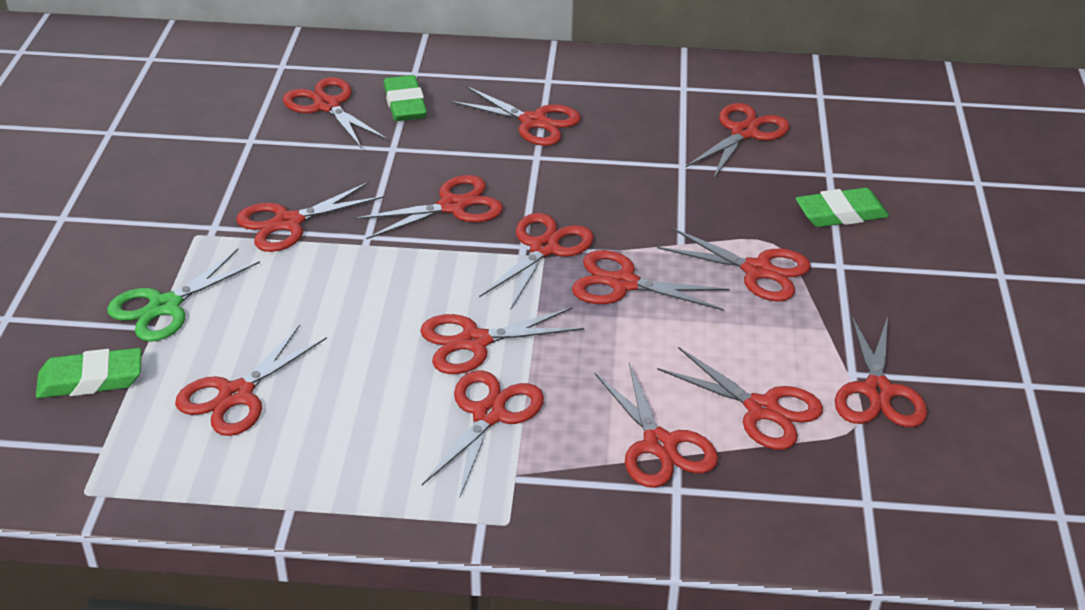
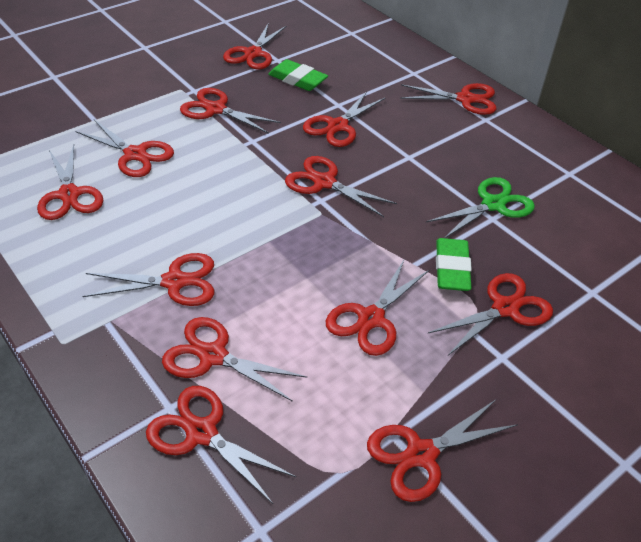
green eraser: 3 -> 2
red scissors: 14 -> 13

